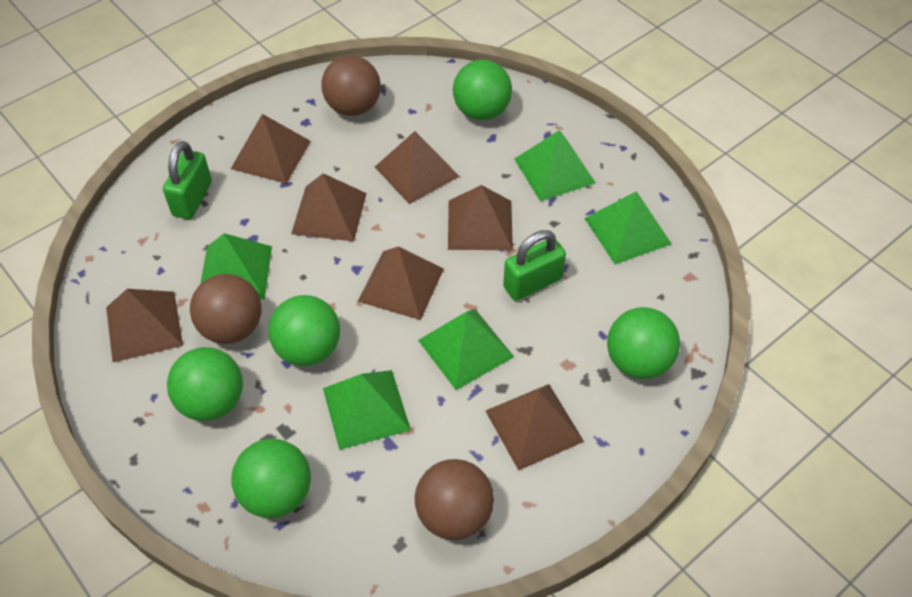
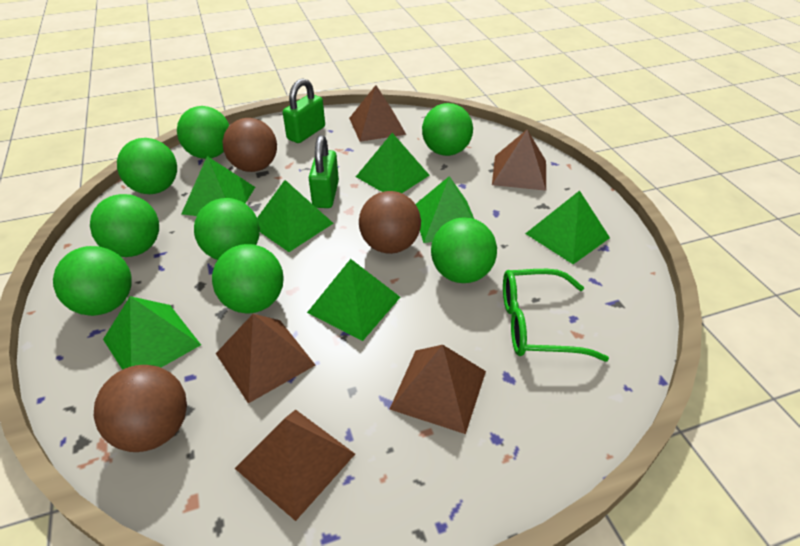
brown pyramid: 7 -> 5
green ball: 5 -> 8
green glasses: 0 -> 1
green pyramid: 5 -> 7

